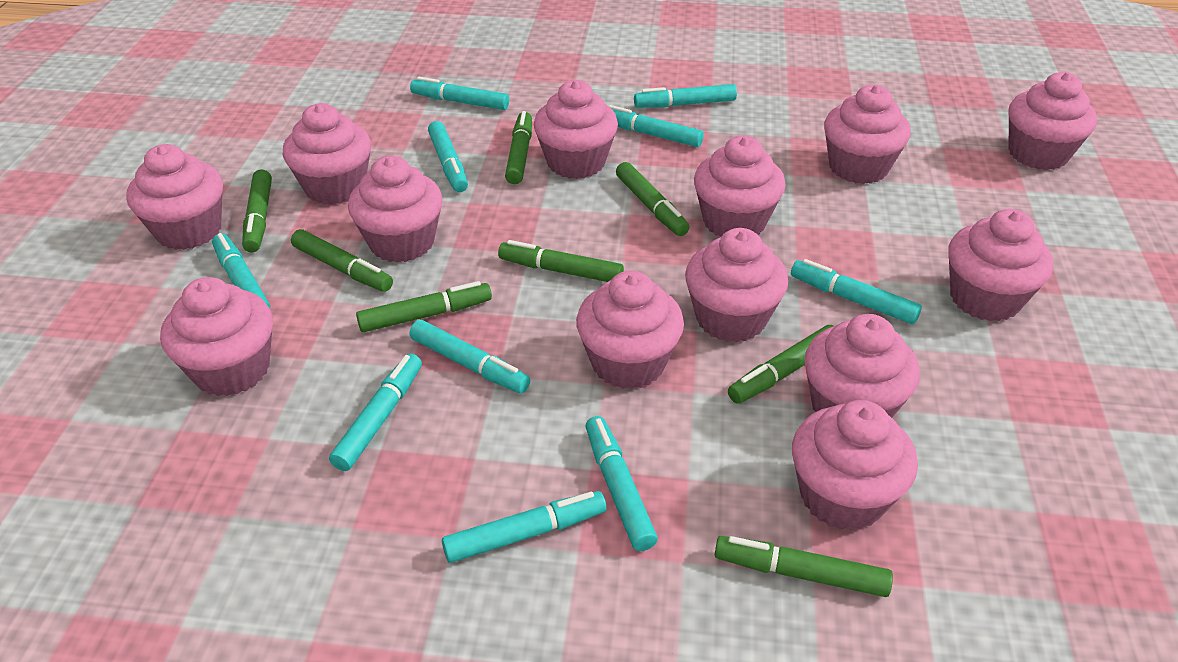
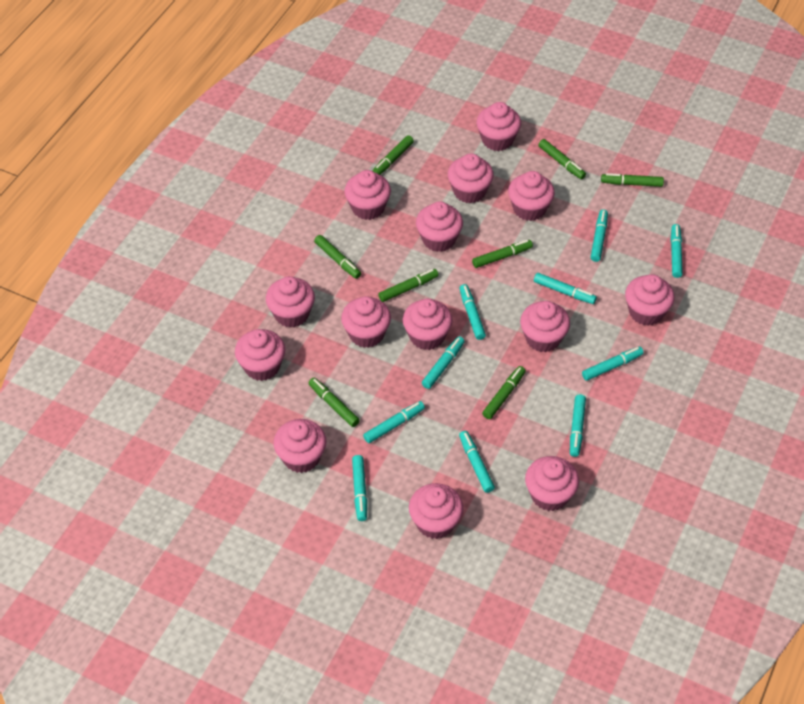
pink cupcake: 13 -> 14

